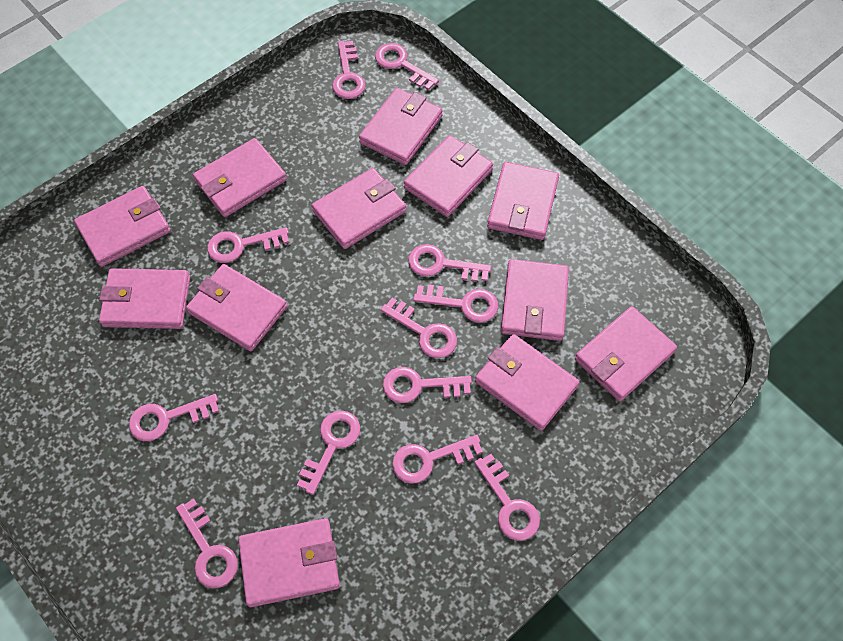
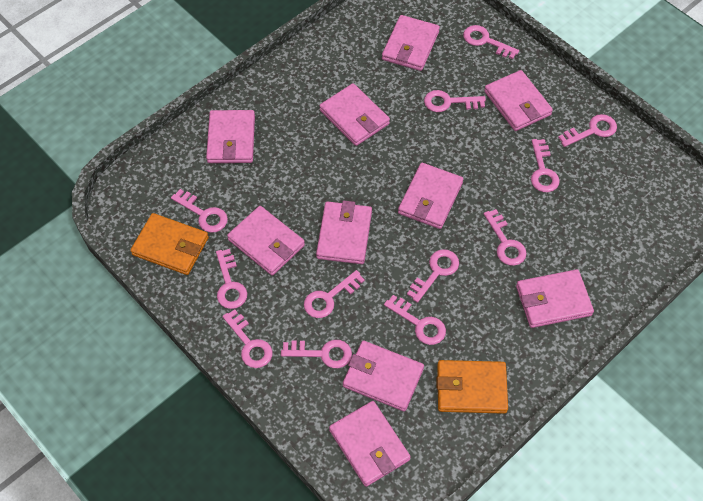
orange wallet: 0 -> 2
pink wallet: 12 -> 10

